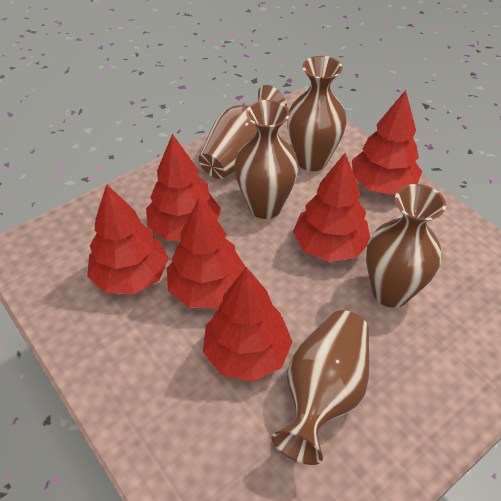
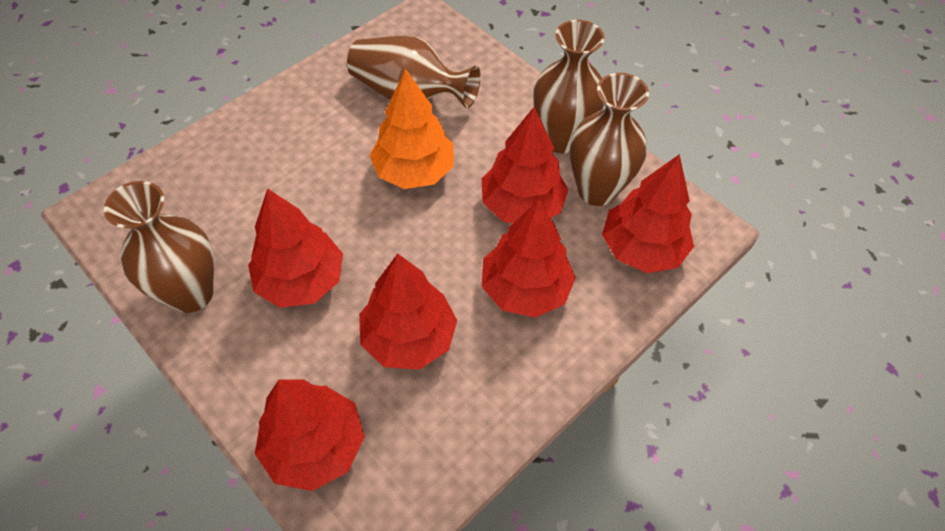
brown vase: 5 -> 4
orange tree: 0 -> 1

